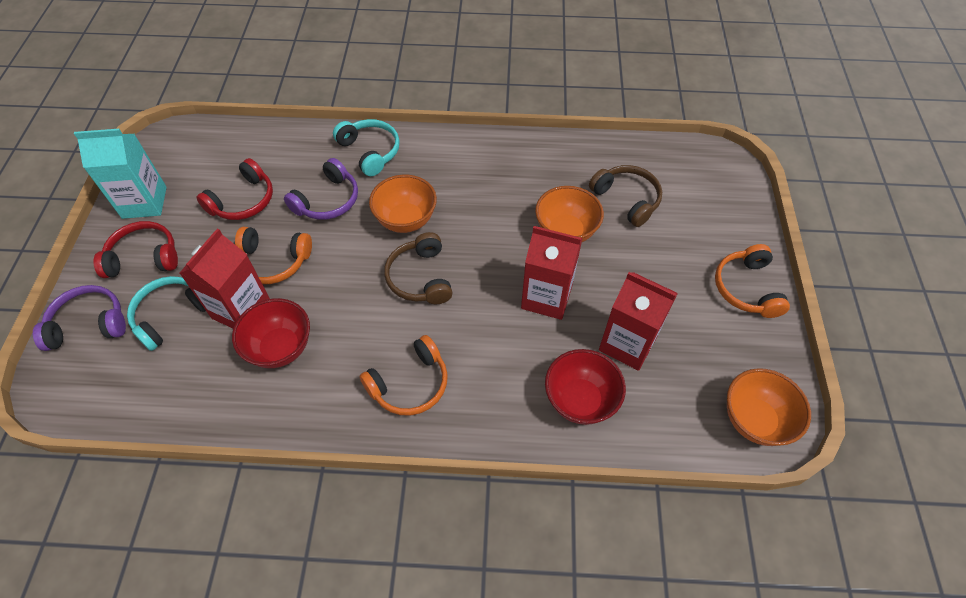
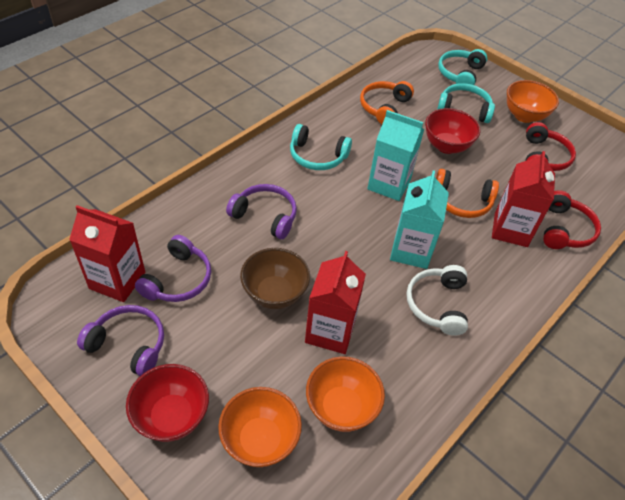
brown bowl: 0 -> 1
brown headphones: 2 -> 0
orange headphones: 3 -> 2
purple headphones: 2 -> 3
turquoise carton: 1 -> 2
turquoise headphones: 2 -> 3
white headphones: 0 -> 1

